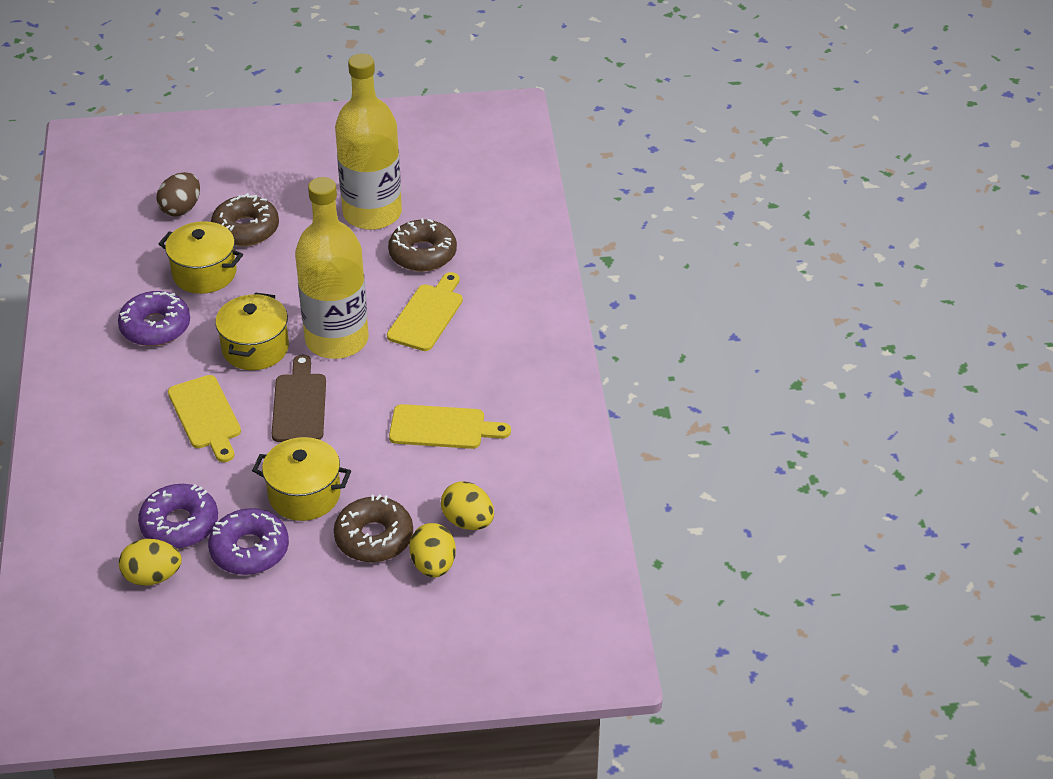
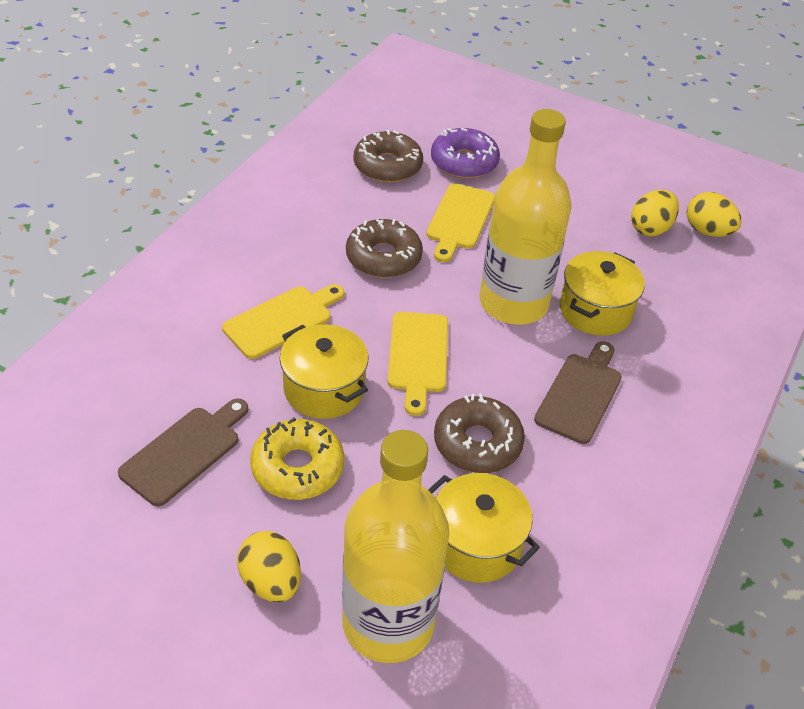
brown cutting board: 1 -> 2
brown egg: 1 -> 0
purple donut: 3 -> 1
yellow donut: 0 -> 1

